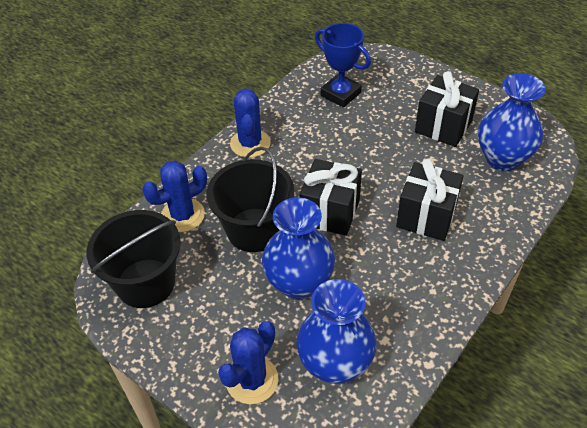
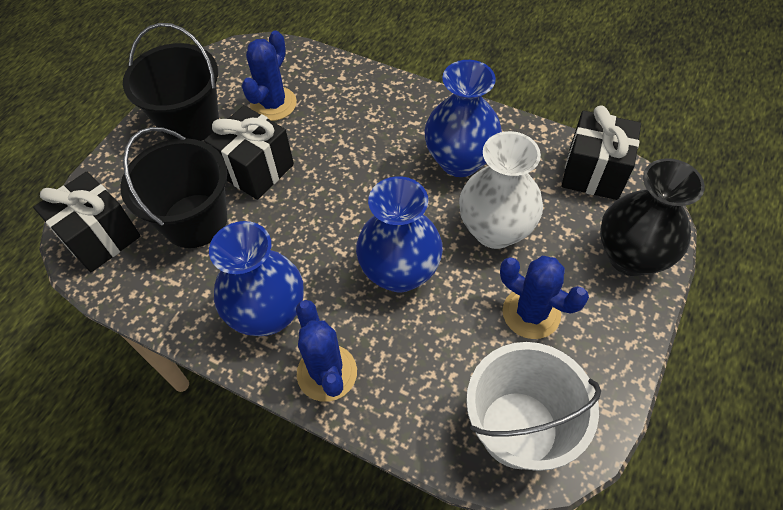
black vase: 0 -> 1
blue trophy: 1 -> 0
white bucket: 0 -> 1
white vase: 0 -> 1

